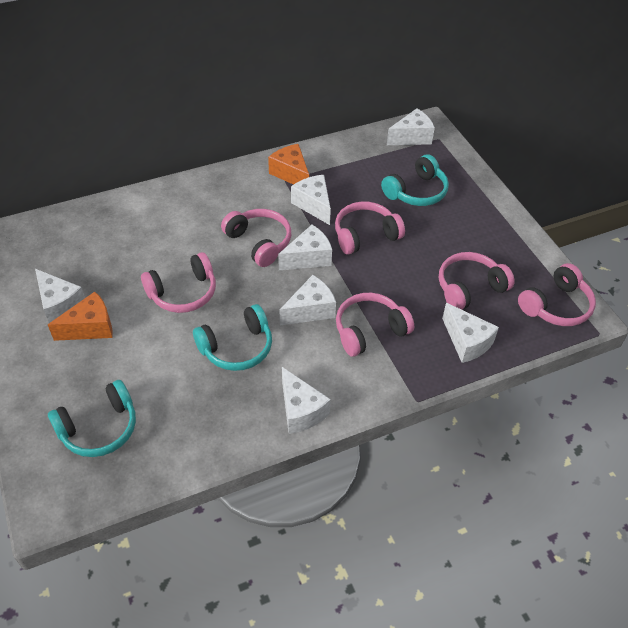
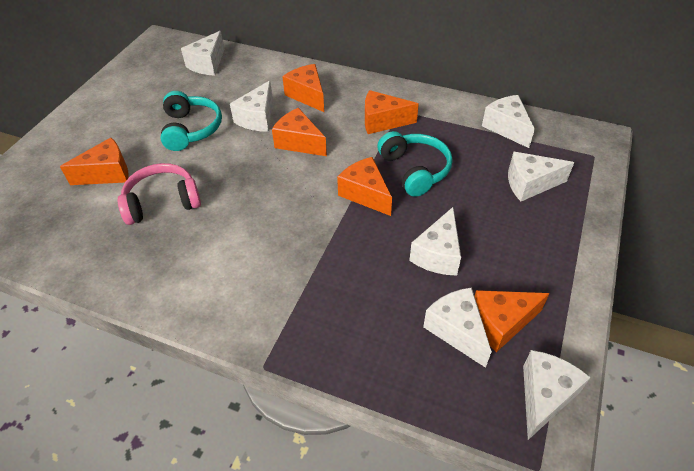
orange cheese: 2 -> 6
pink headphones: 6 -> 1
turquoise headphones: 3 -> 2

